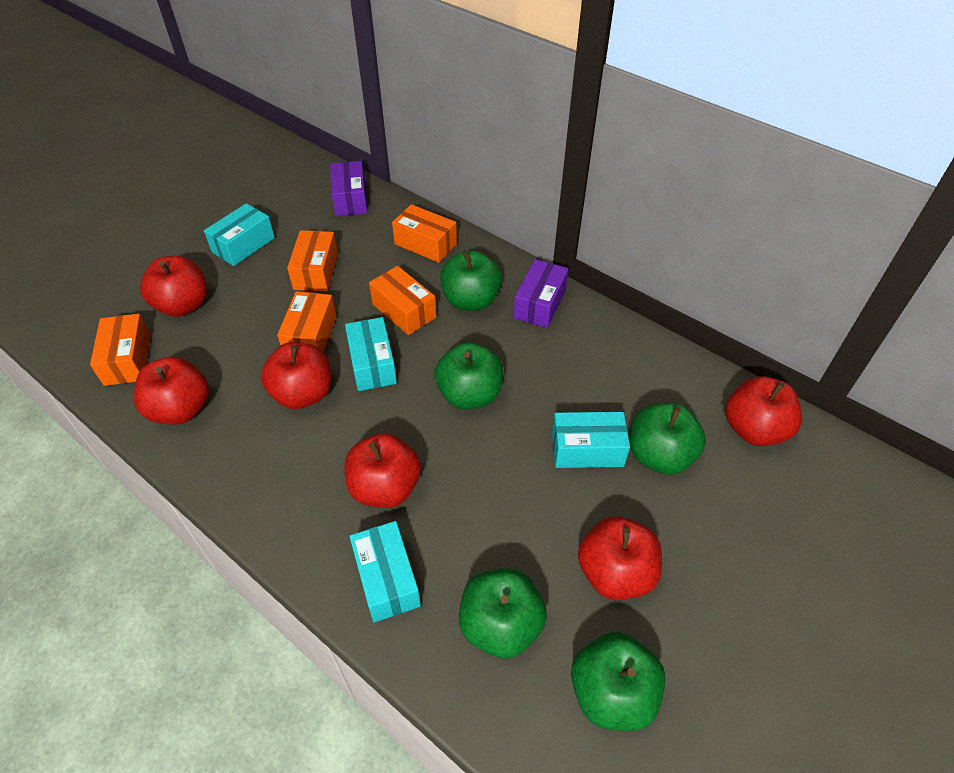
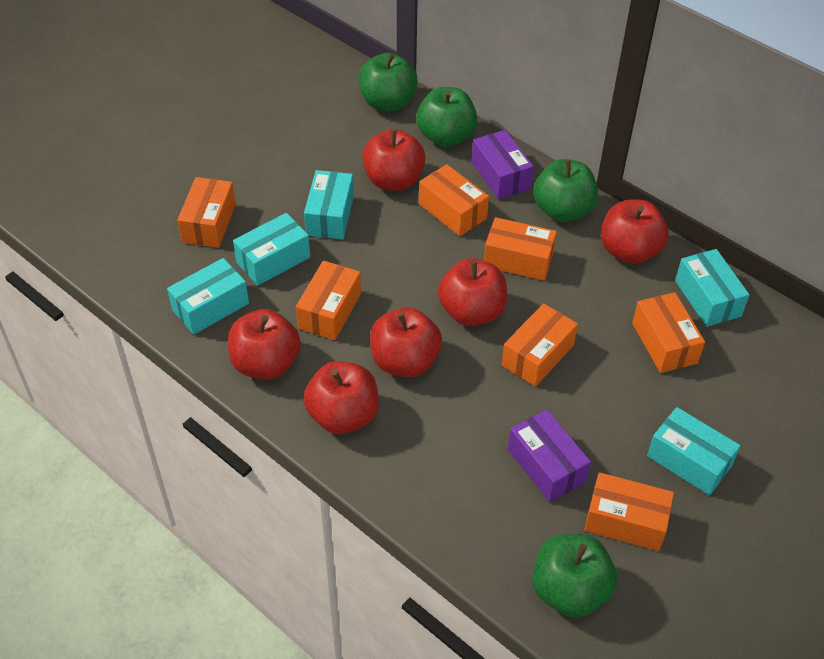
green apple: 5 -> 4
orange box: 5 -> 7
turquoise box: 4 -> 5

